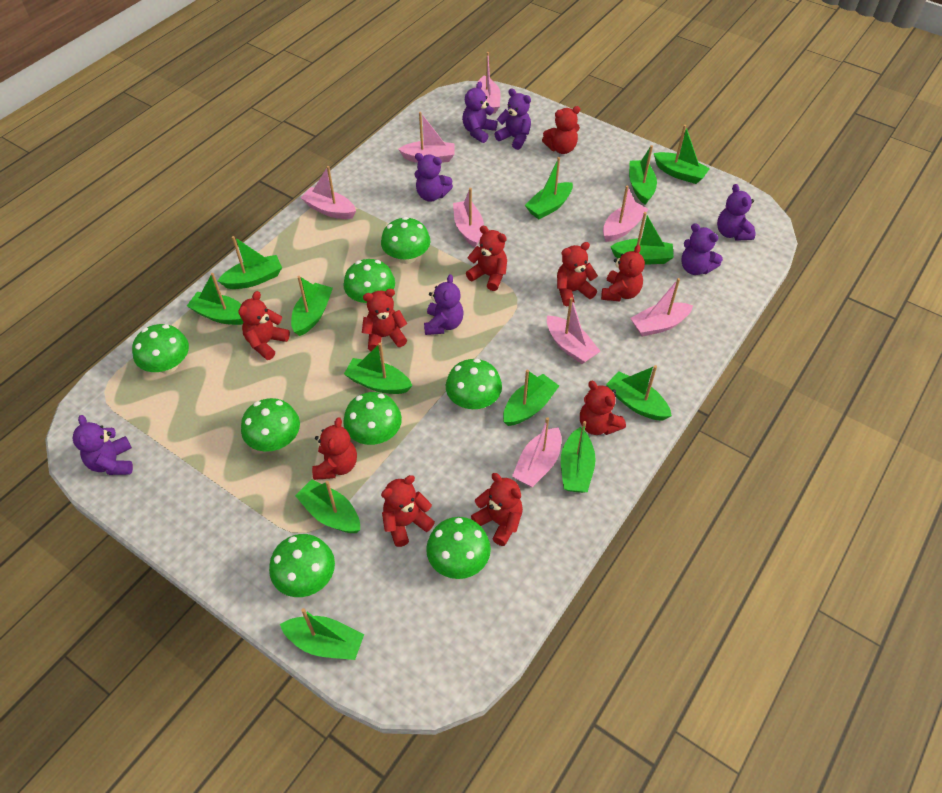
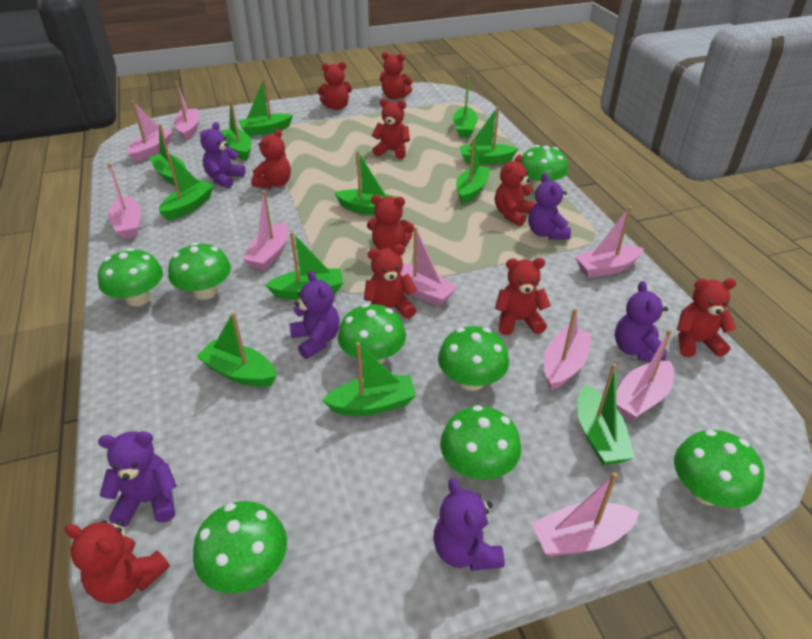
green boat: 13 -> 12
pink boat: 8 -> 9
purple teddy bear: 7 -> 6

